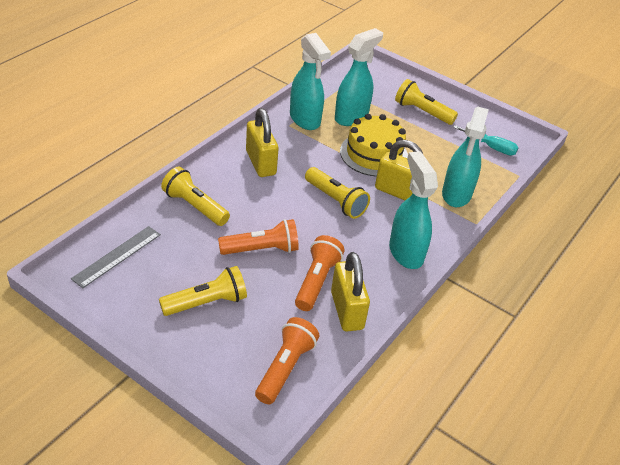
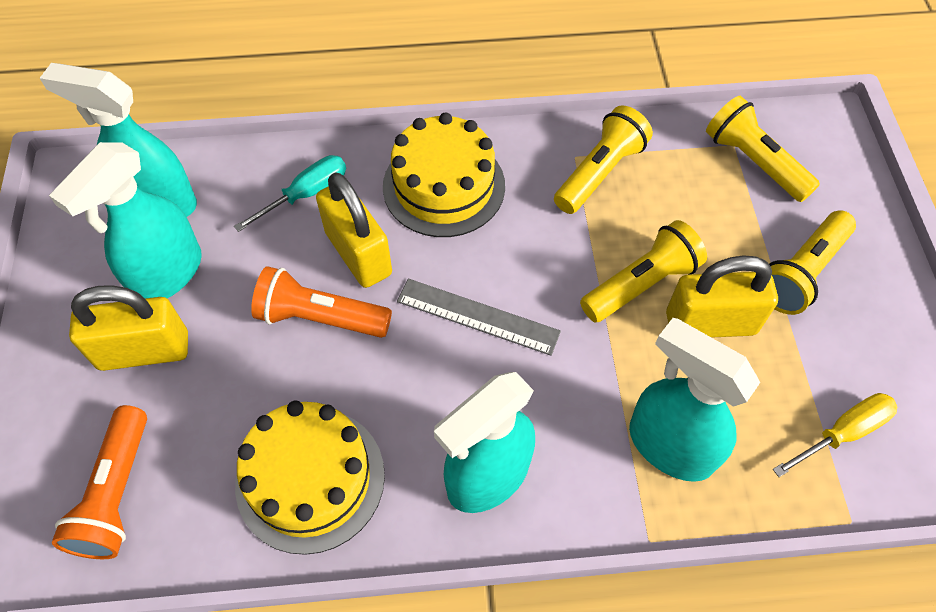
orange flashlight: 3 -> 2
yellow cake: 1 -> 2
yellow screwdriver: 0 -> 1

